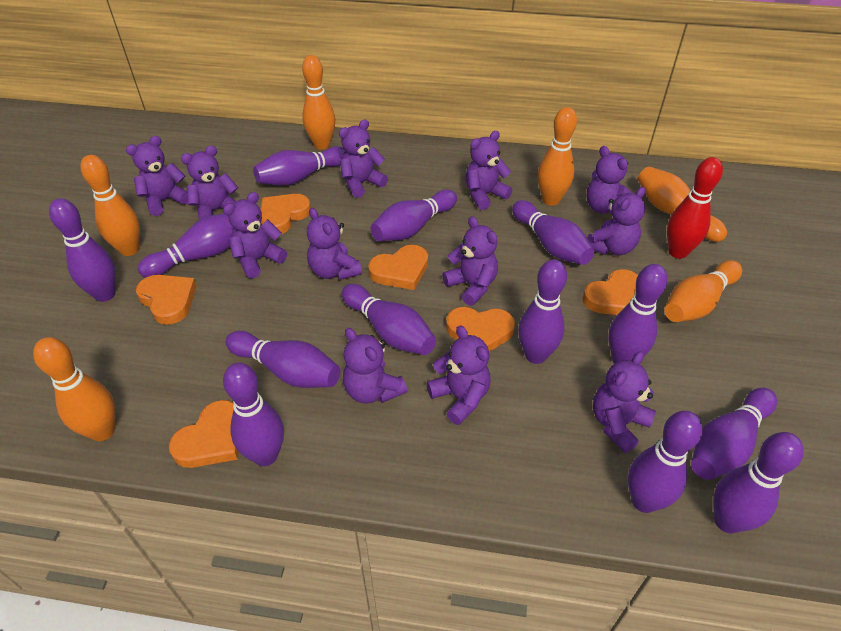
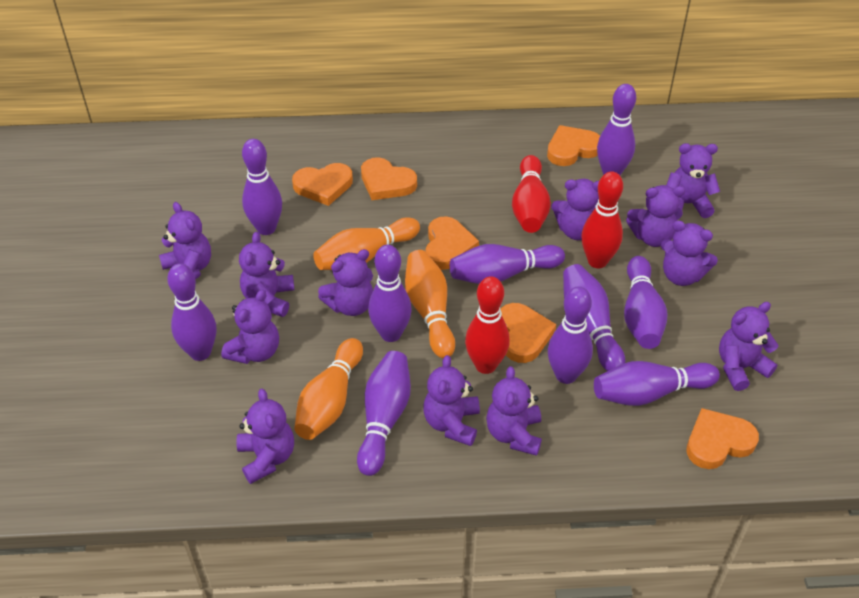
orange bowling pin: 6 -> 3
purple bowling pin: 13 -> 10
red bowling pin: 1 -> 3

